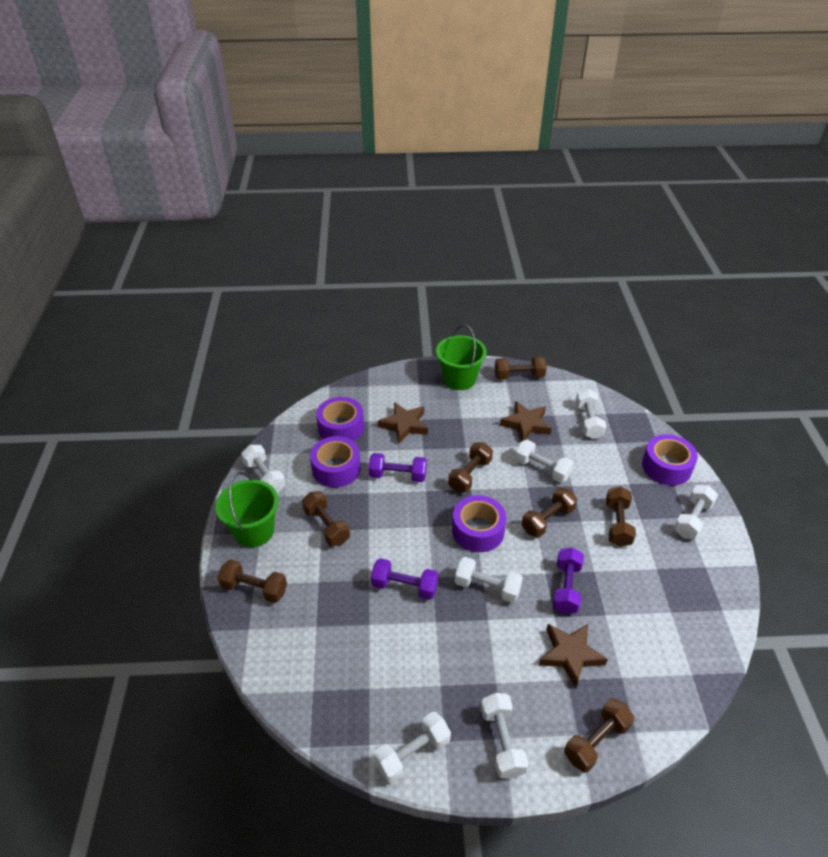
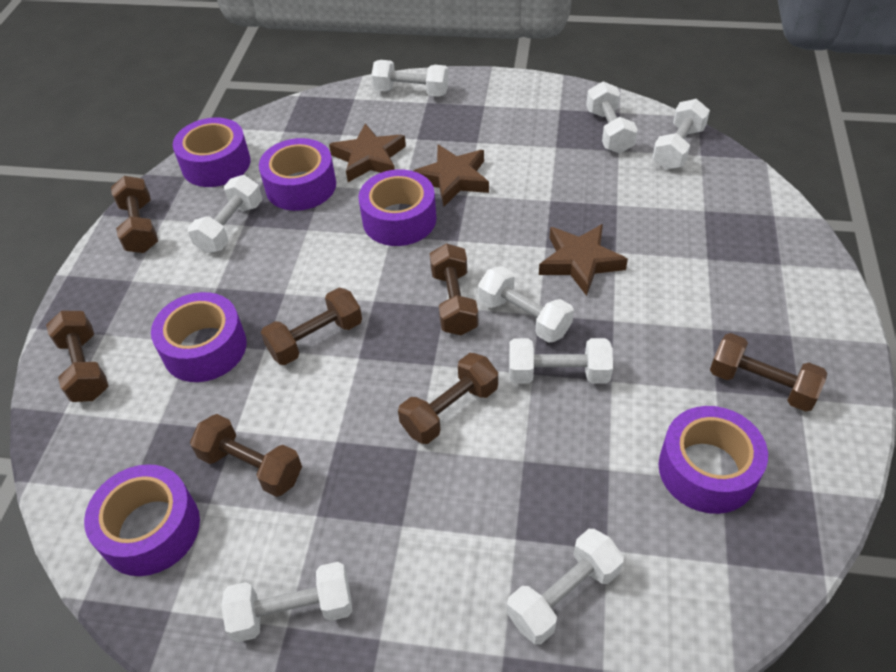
green bucket: 2 -> 0
purple dumbbell: 3 -> 0
purple tape: 4 -> 6
white dumbbell: 7 -> 8

